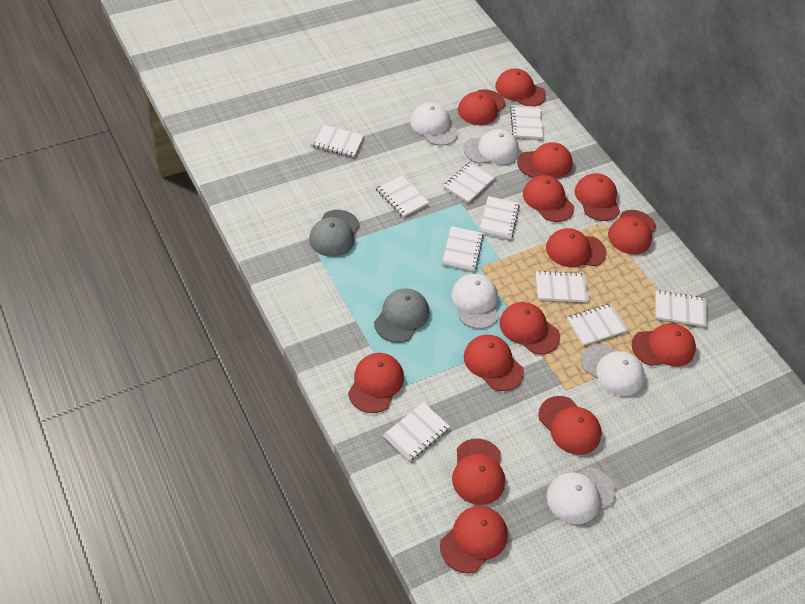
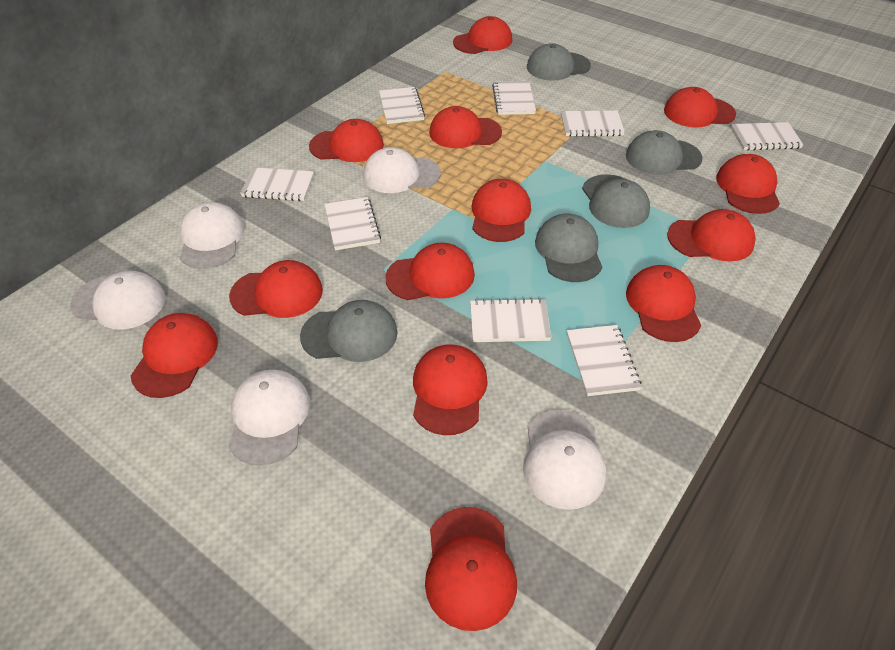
grey cap: 2 -> 5
red cap: 14 -> 13
white notebook: 10 -> 8

